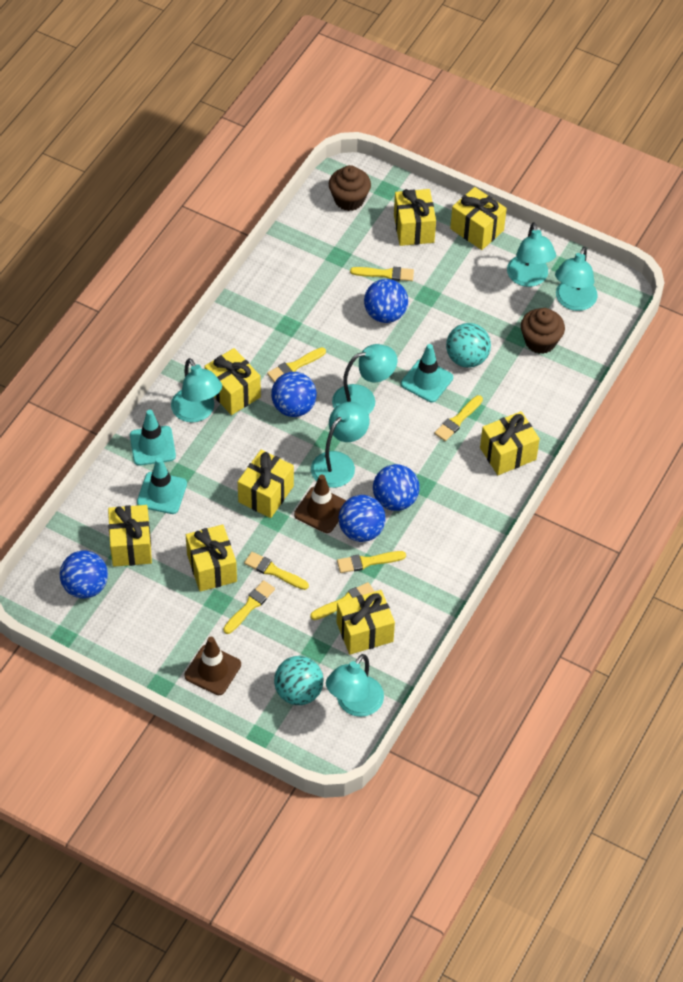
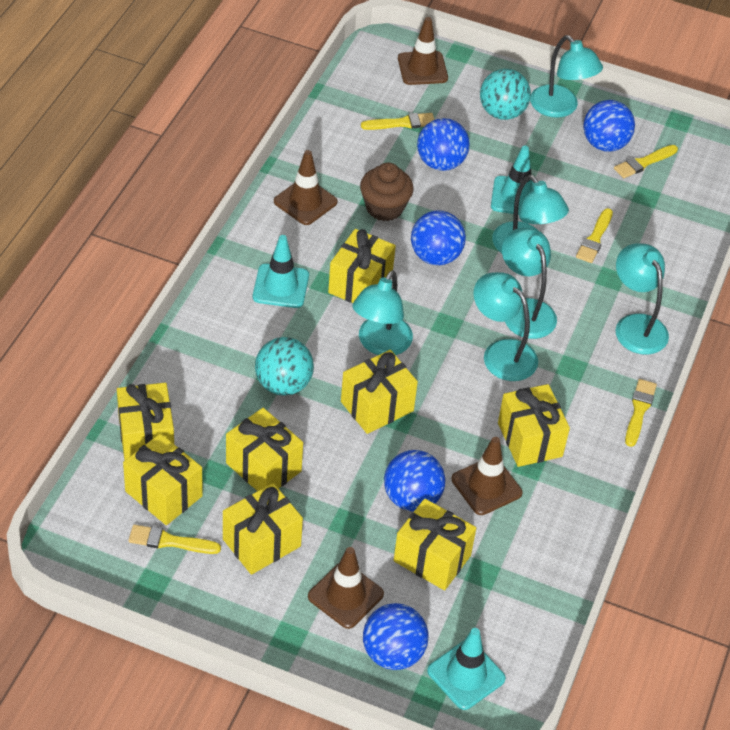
brown cupcake: 2 -> 1
brown traffic cone: 2 -> 4
yellow brush: 7 -> 5

